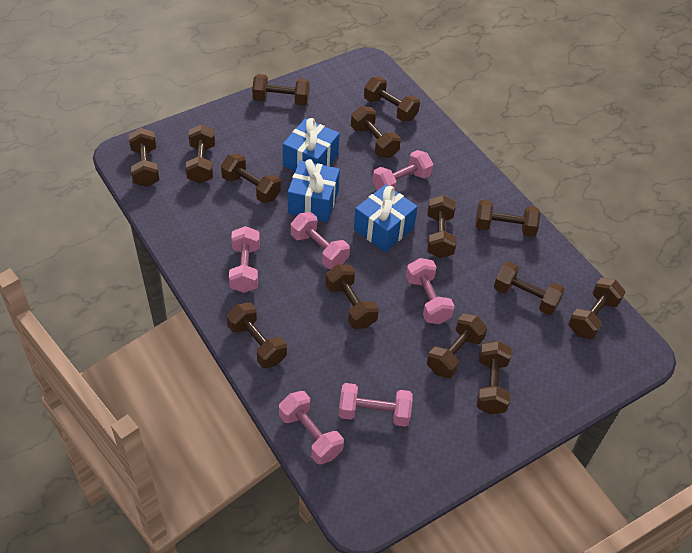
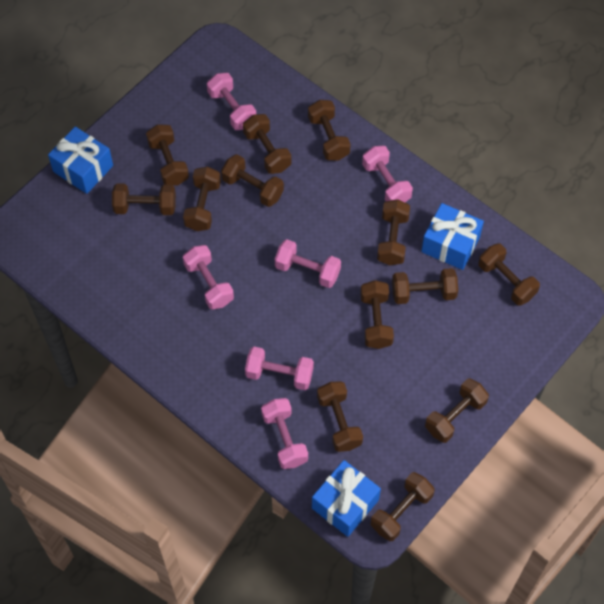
brown dumbbell: 14 -> 13

